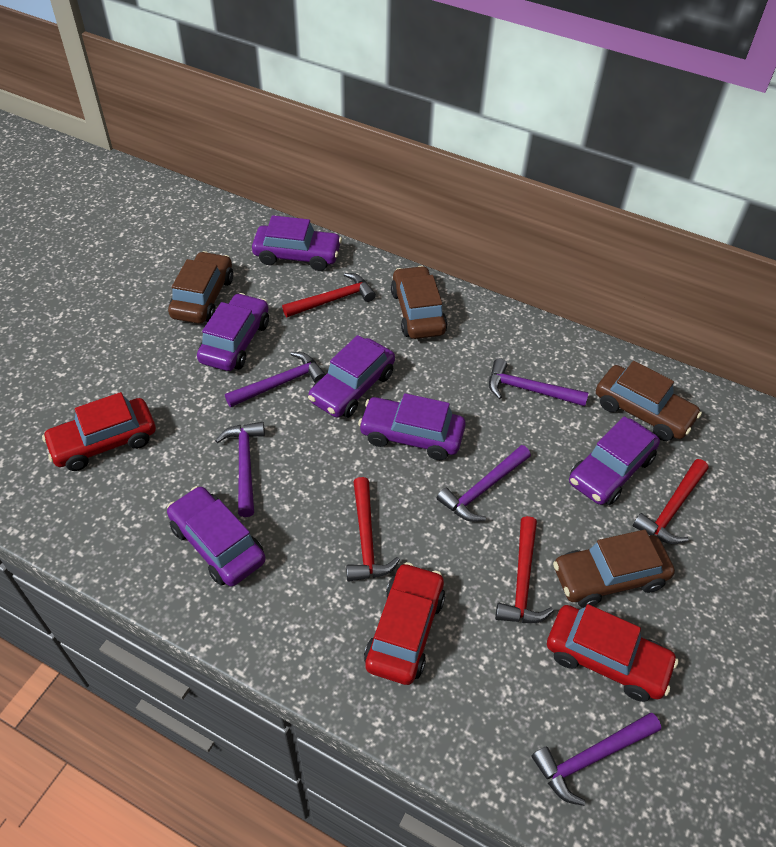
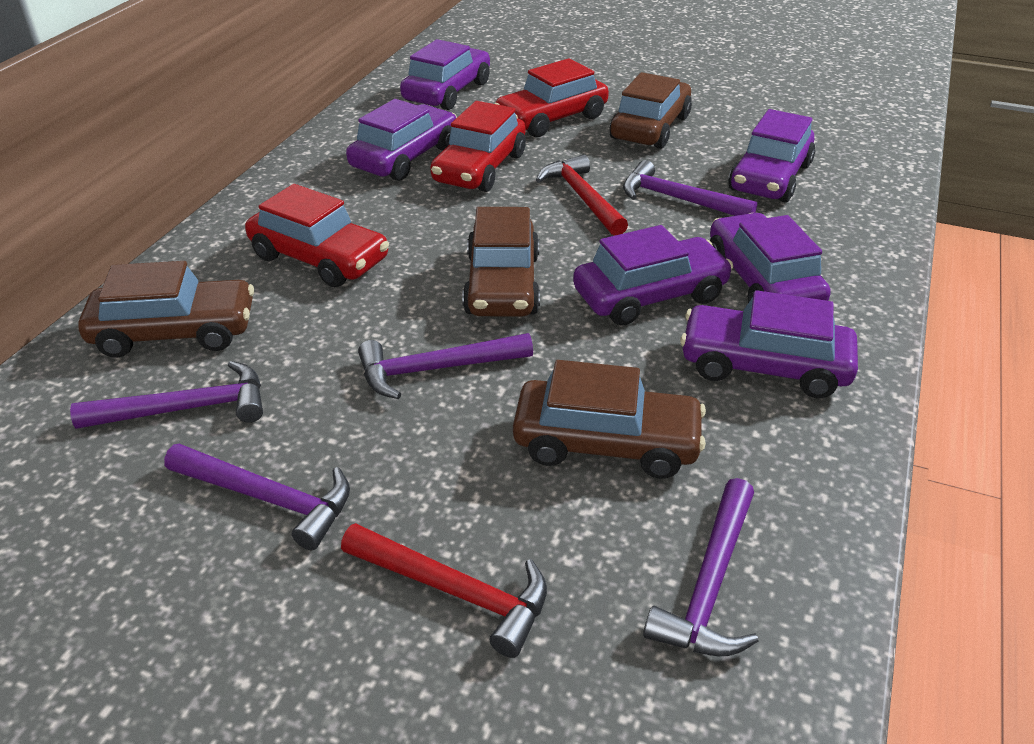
red hammer: 4 -> 2

